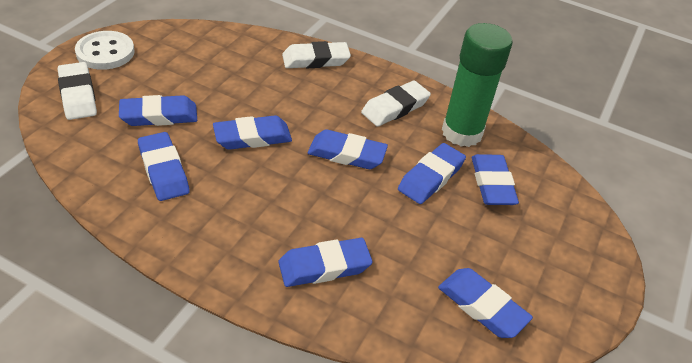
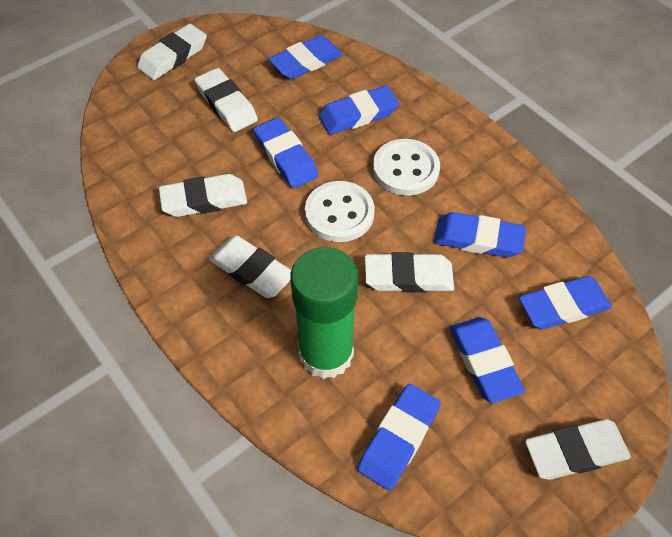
blue eraser: 8 -> 7
white button: 1 -> 2
white eraser: 3 -> 6

